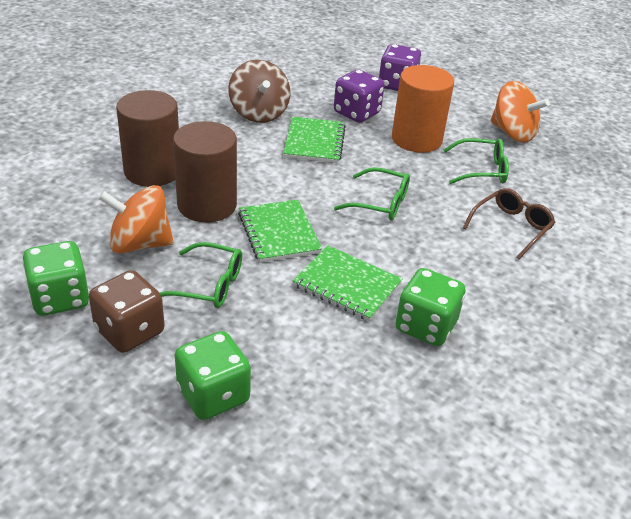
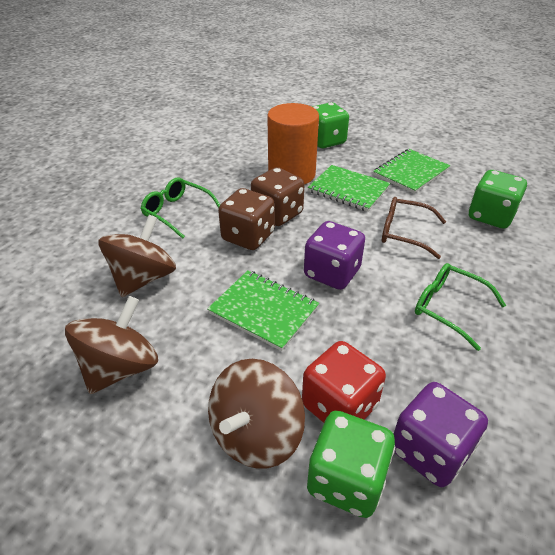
brown cylinder: 2 -> 0
brown dice: 1 -> 2
brown spinning top: 1 -> 3
green glasses: 3 -> 2
orange spinning top: 2 -> 0
red dice: 0 -> 1

